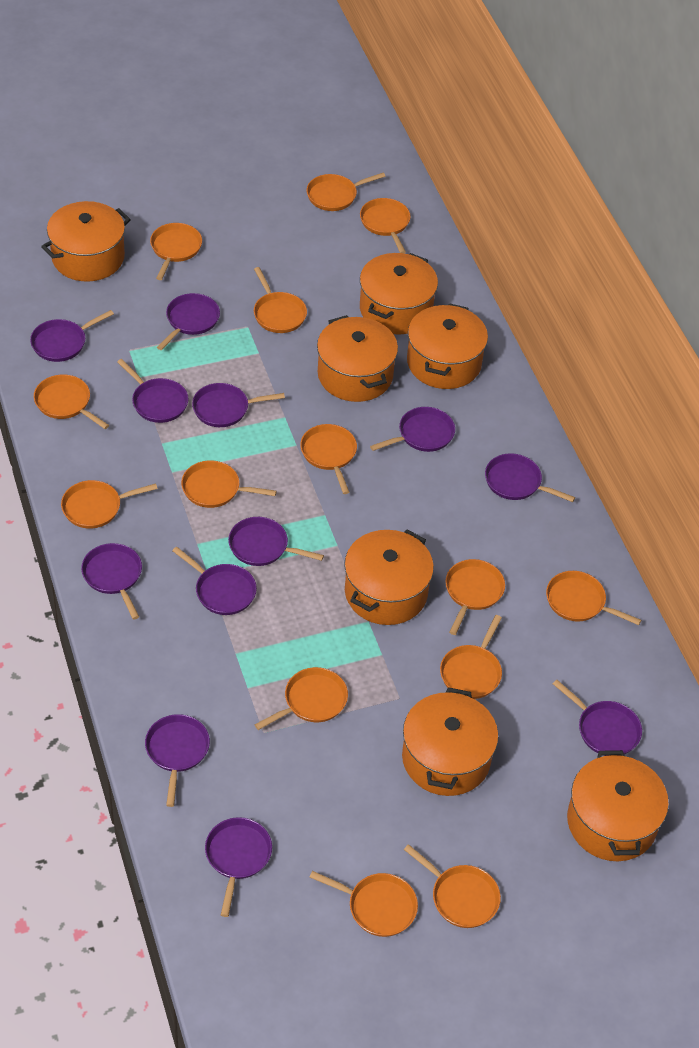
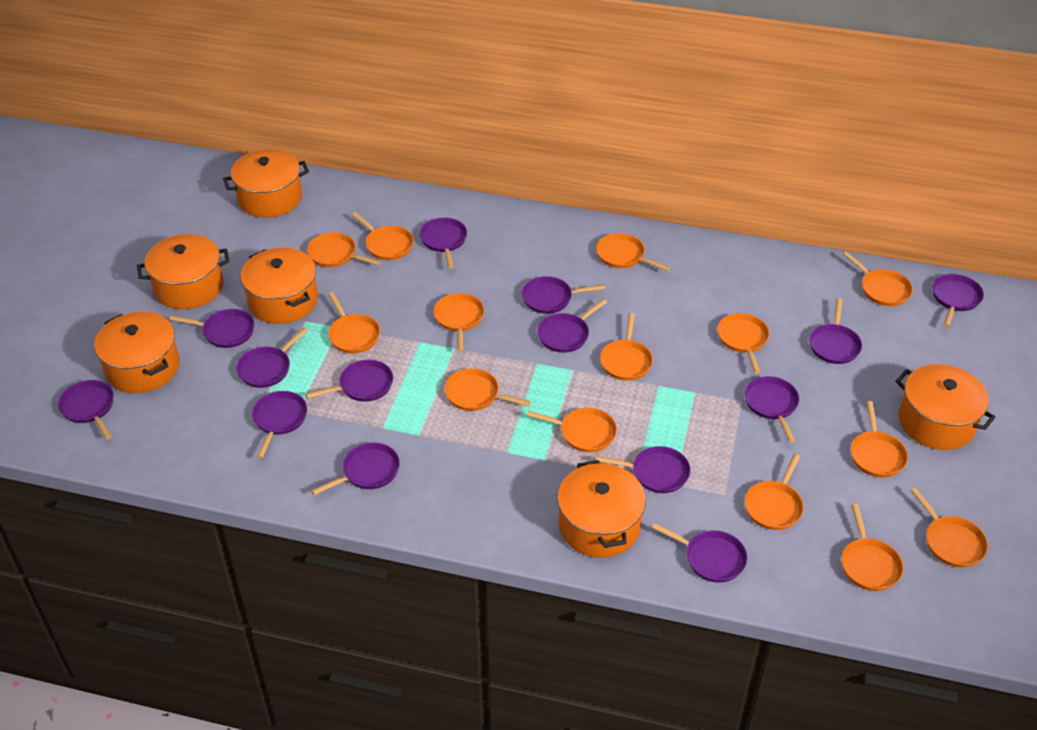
orange pot: 7 -> 6
purple pan: 12 -> 14

